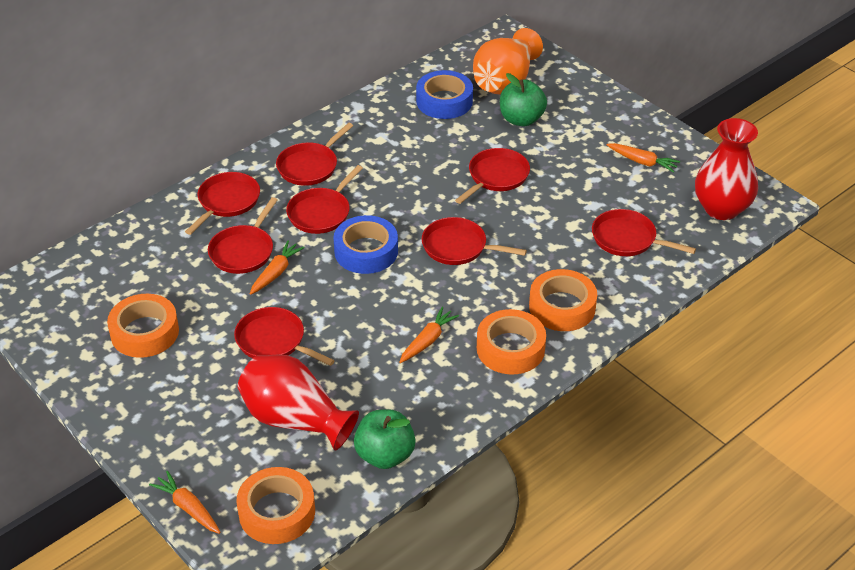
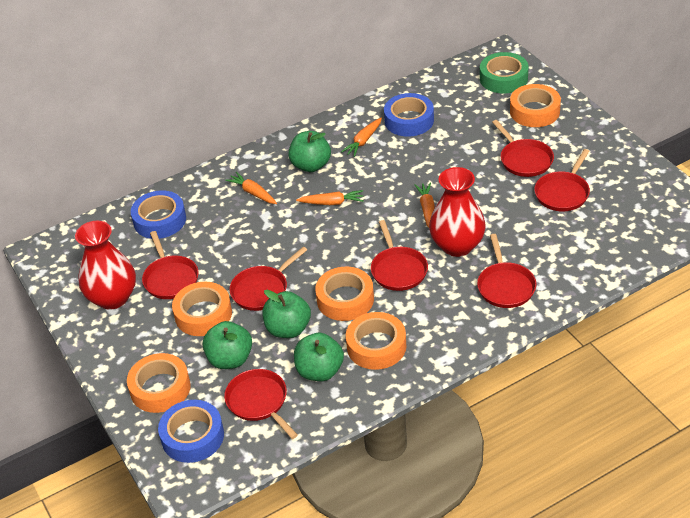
blue tape: 2 -> 3
green apple: 2 -> 4
green tape: 0 -> 1
orange tape: 4 -> 5
orange vase: 1 -> 0
red pan: 8 -> 7

